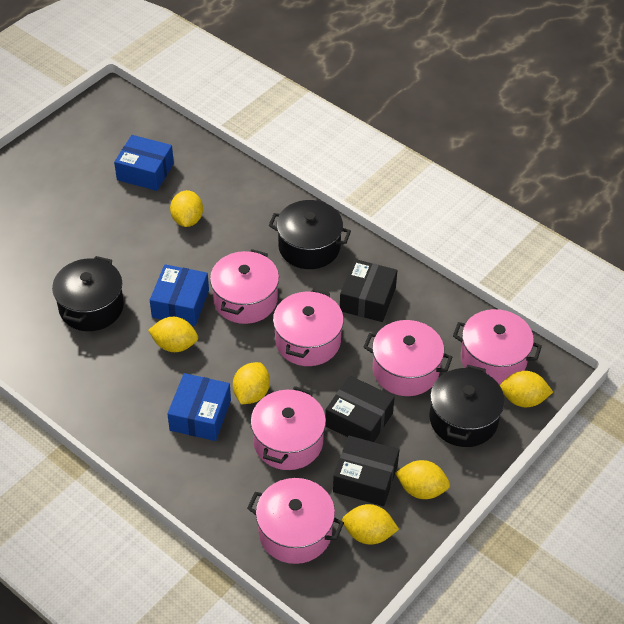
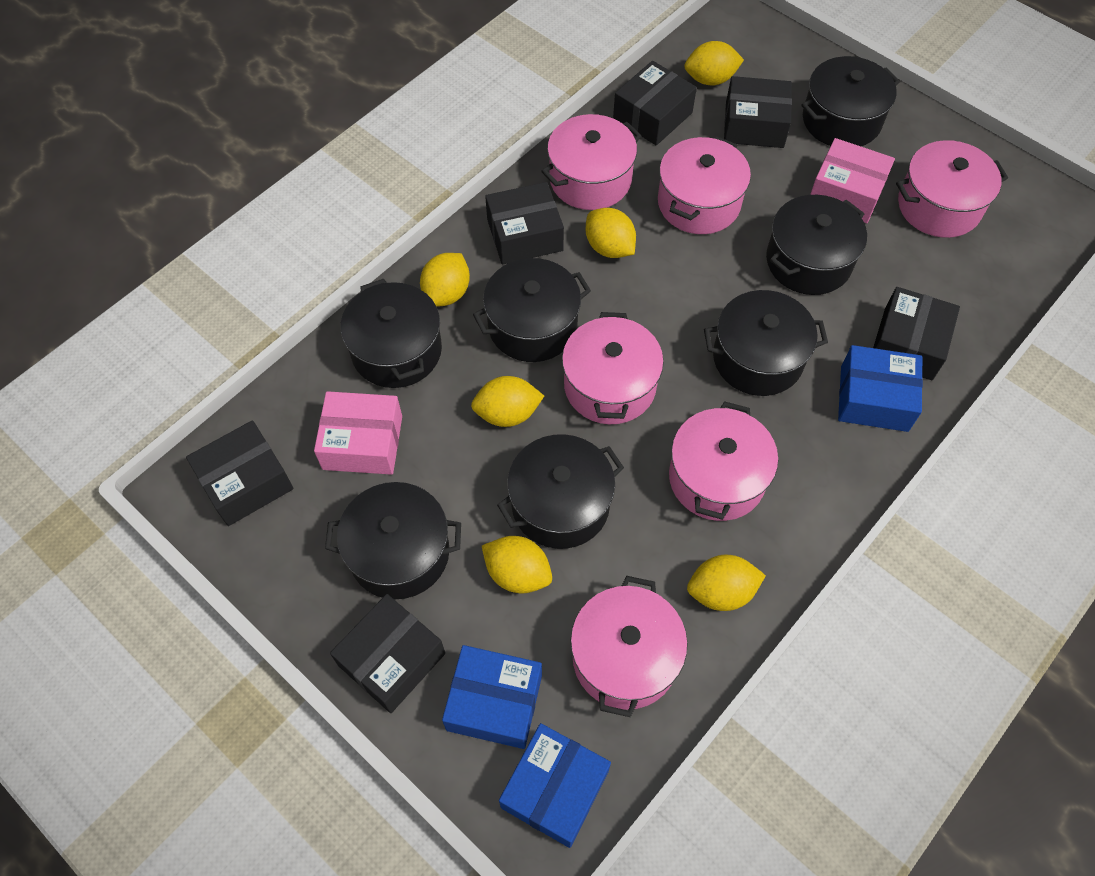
black box: 3 -> 6
black pot: 3 -> 7
pink box: 0 -> 2

